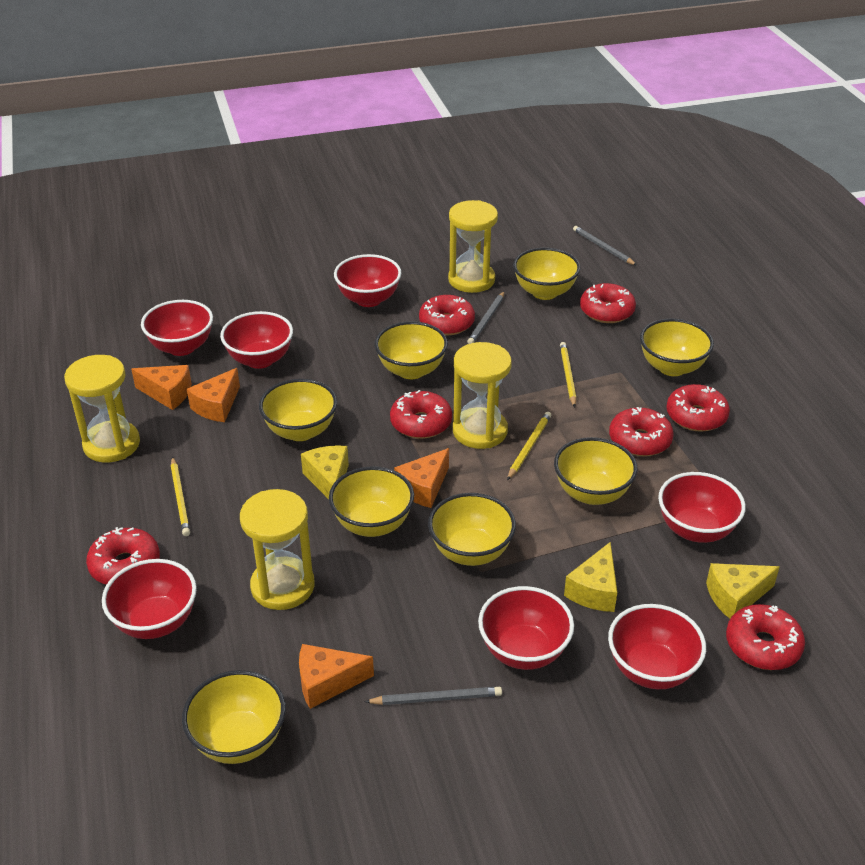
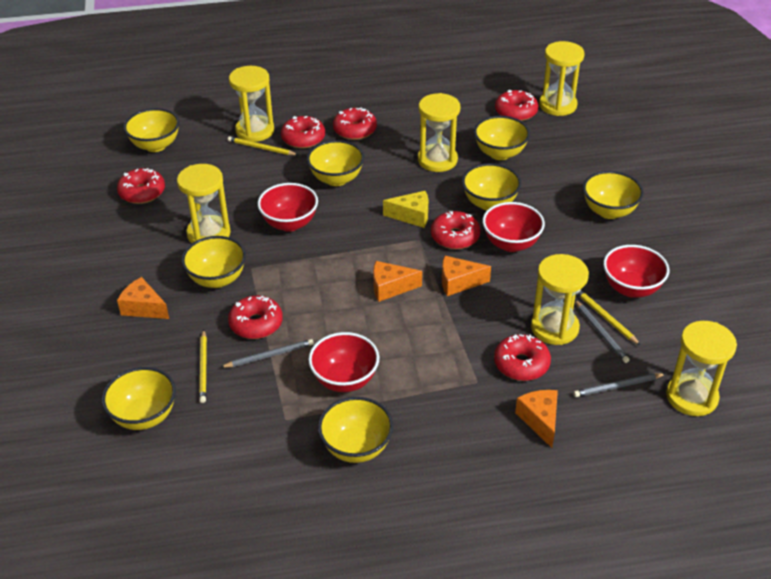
red bowl: 7 -> 4
yellow cheese: 3 -> 1
yellow hourglass: 4 -> 6

